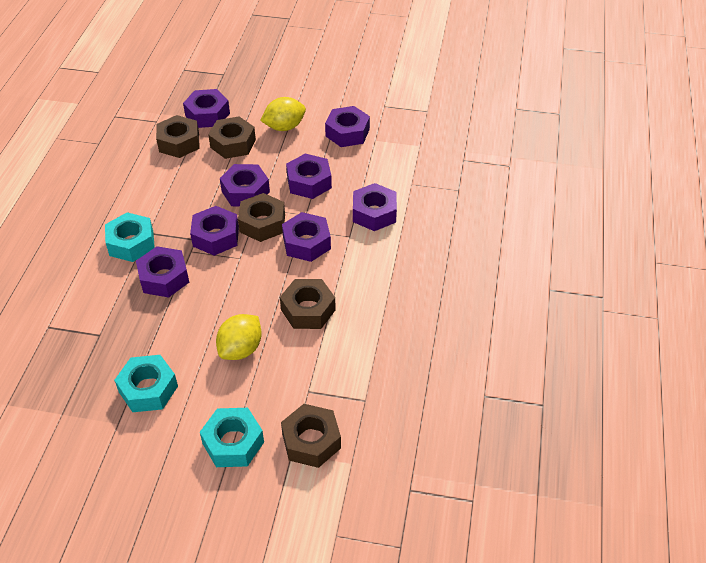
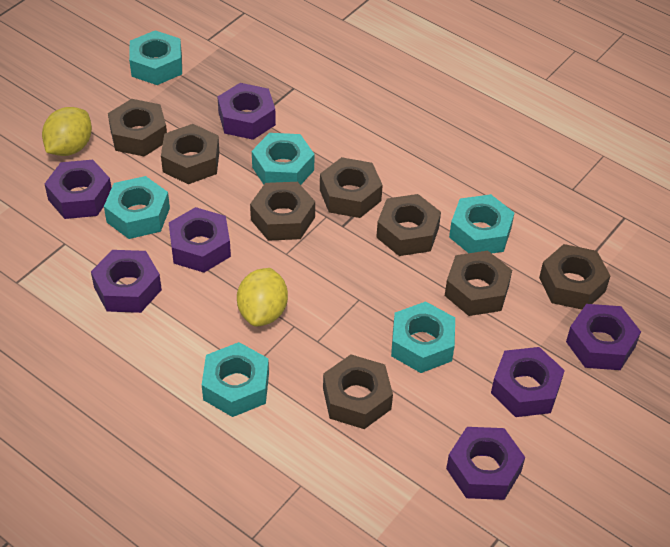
brown nut: 5 -> 8
purple nut: 8 -> 7
turquoise nut: 3 -> 6

